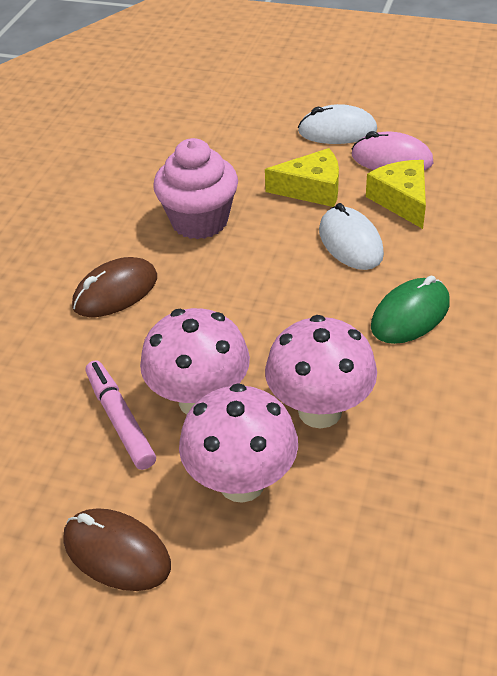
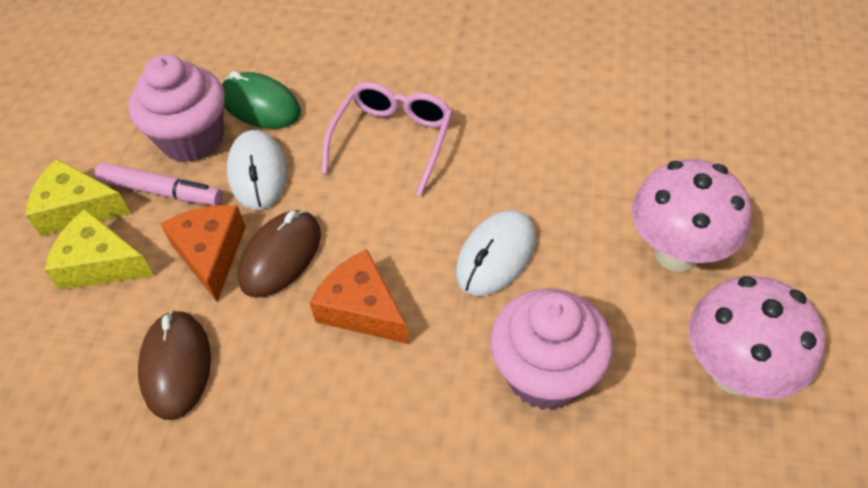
orange cheese: 0 -> 2
pink cupcake: 1 -> 2
pink glasses: 0 -> 1
pink mouse: 1 -> 0
pink mushroom: 3 -> 2

